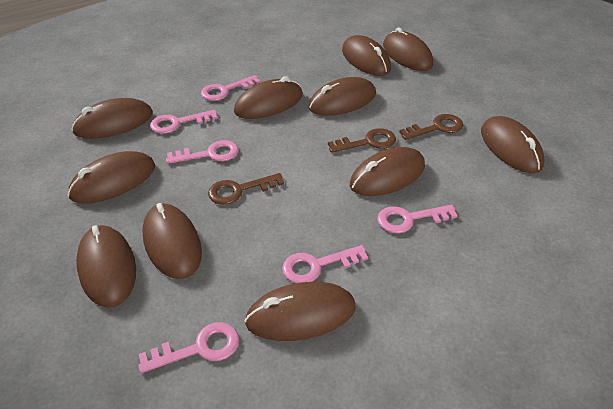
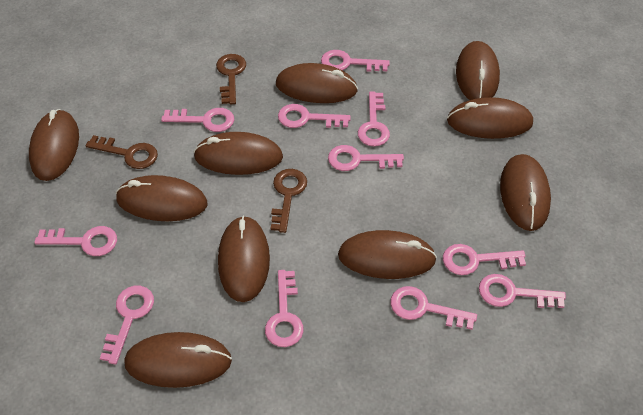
brown mouse: 11 -> 10
pink key: 6 -> 11

